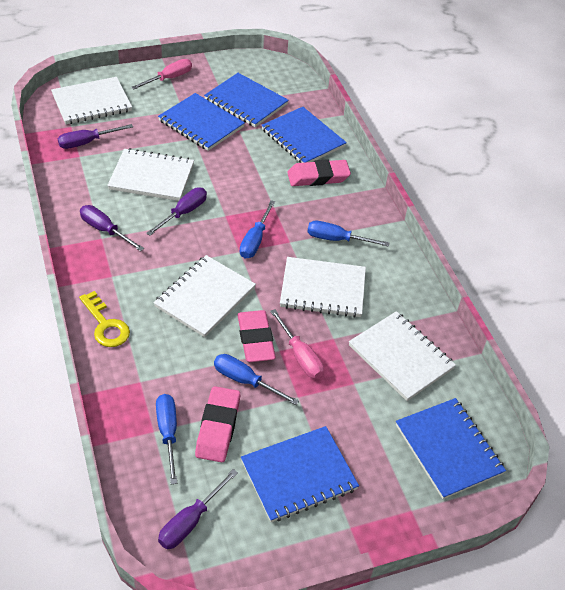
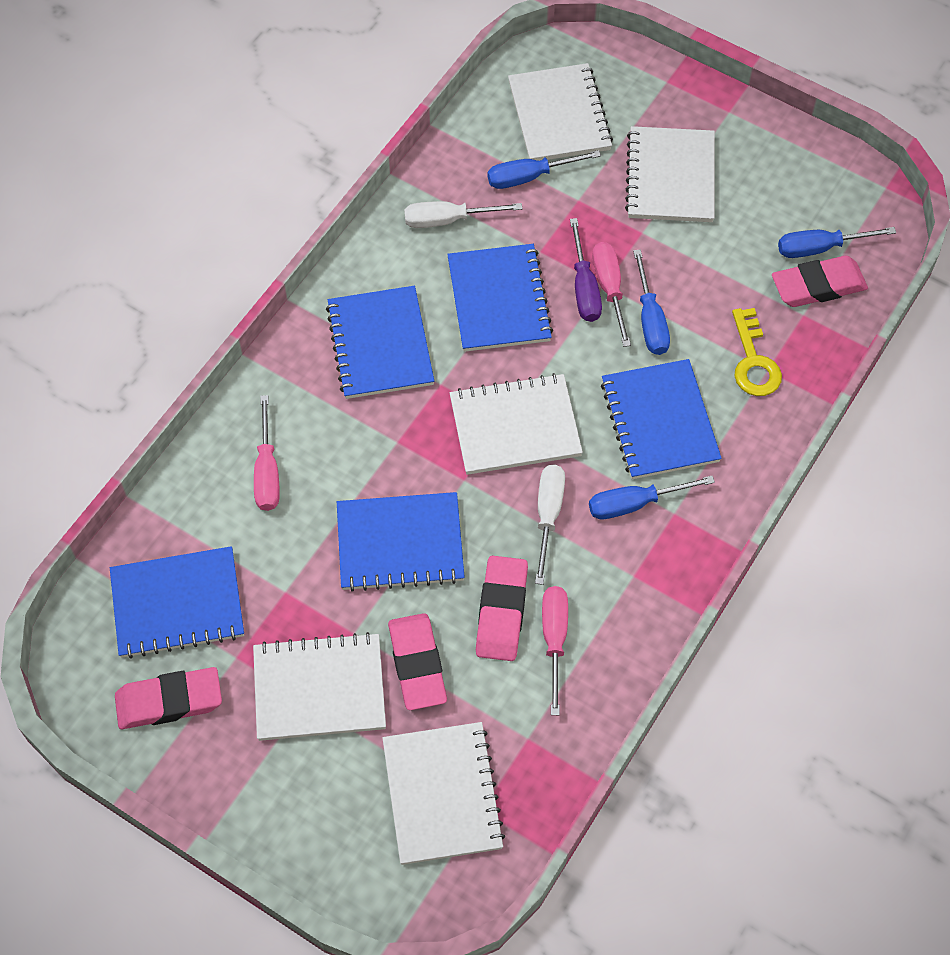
pink eraser: 3 -> 4
pink screwdriver: 2 -> 3
purple screwdriver: 4 -> 1
white screwdriver: 0 -> 2

